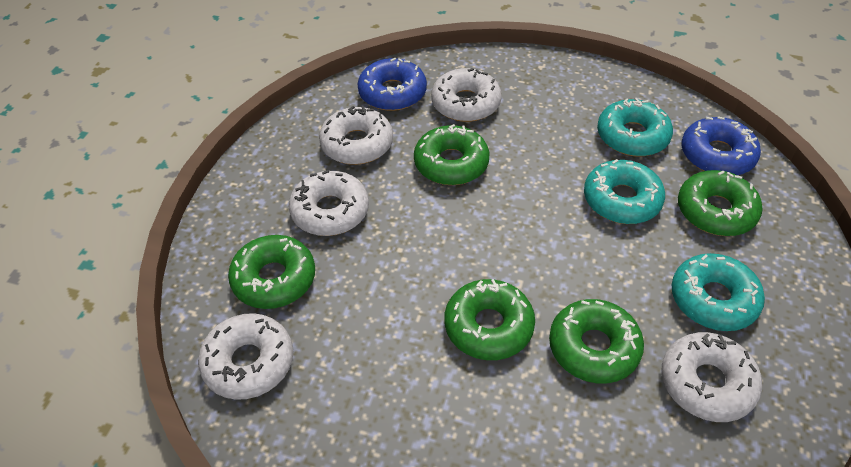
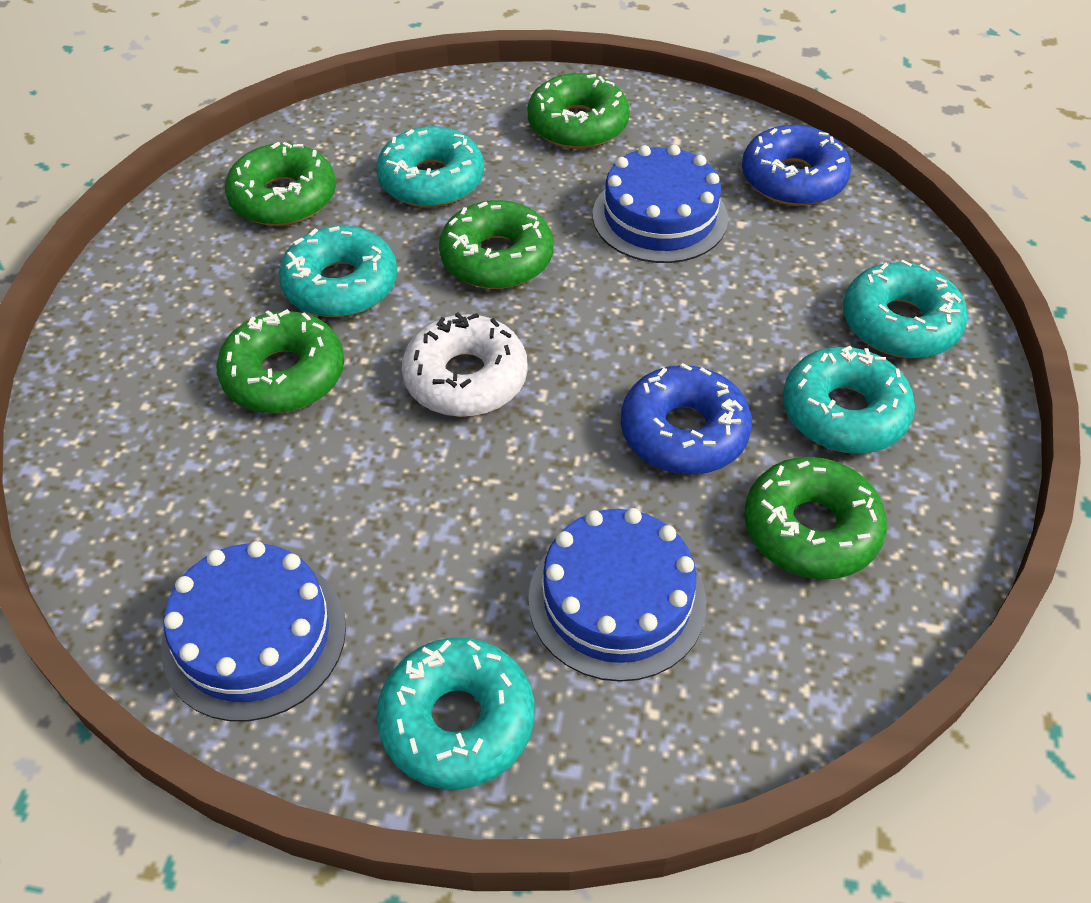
blue cake: 0 -> 3
turquoise donut: 3 -> 5
white donut: 5 -> 1

